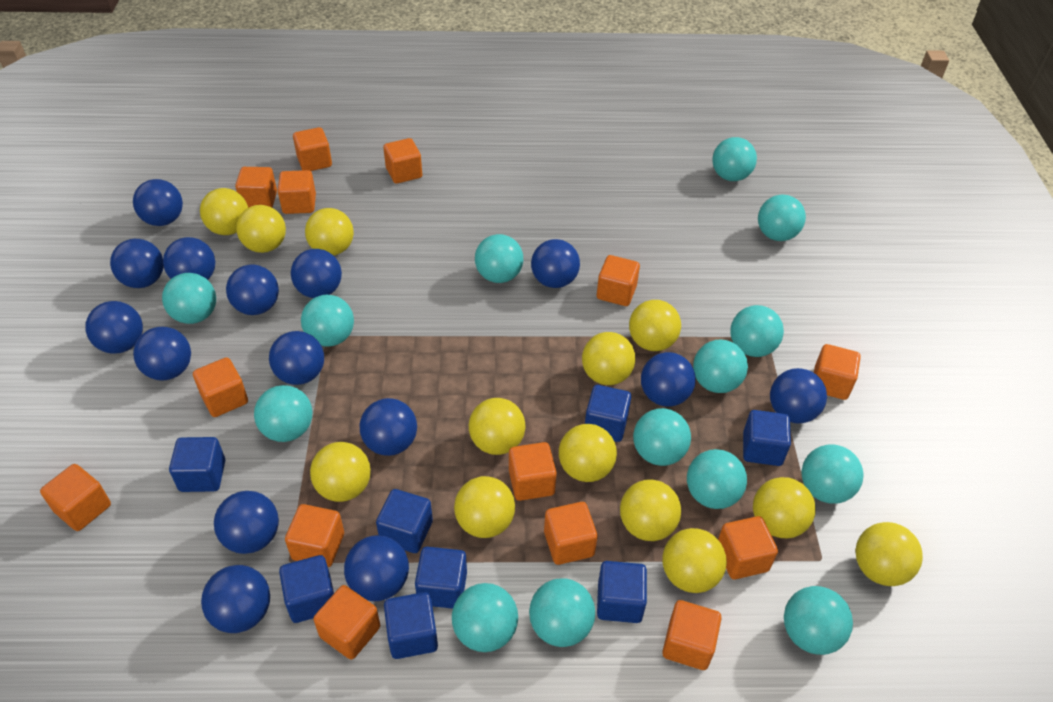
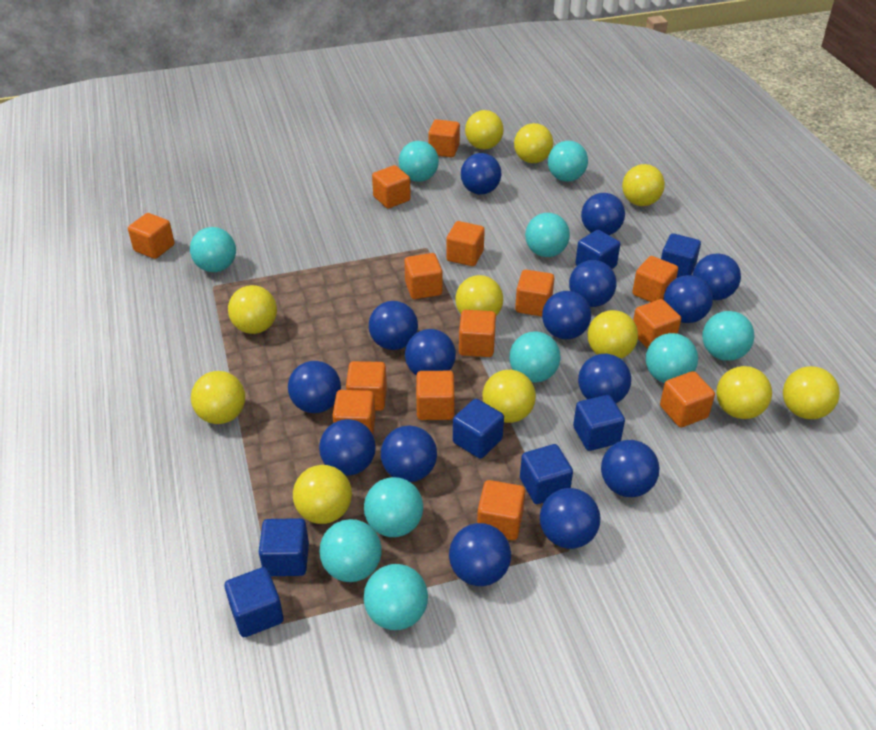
blue cube: 8 -> 7
turquoise ball: 14 -> 10
yellow ball: 13 -> 11

